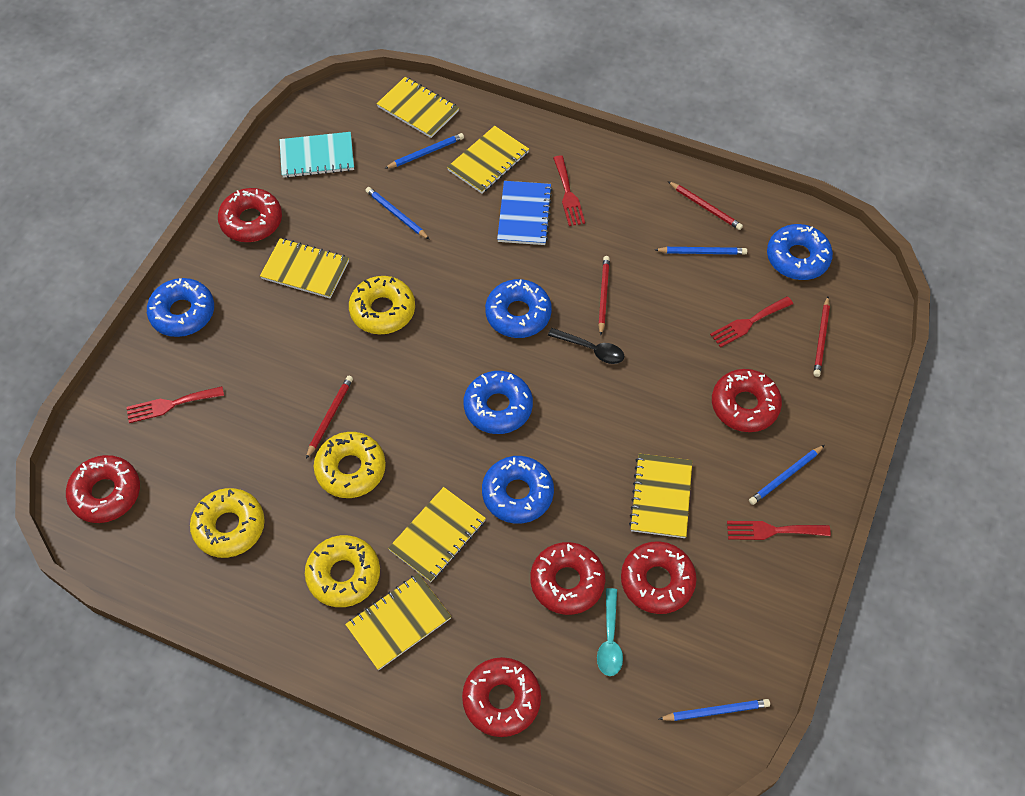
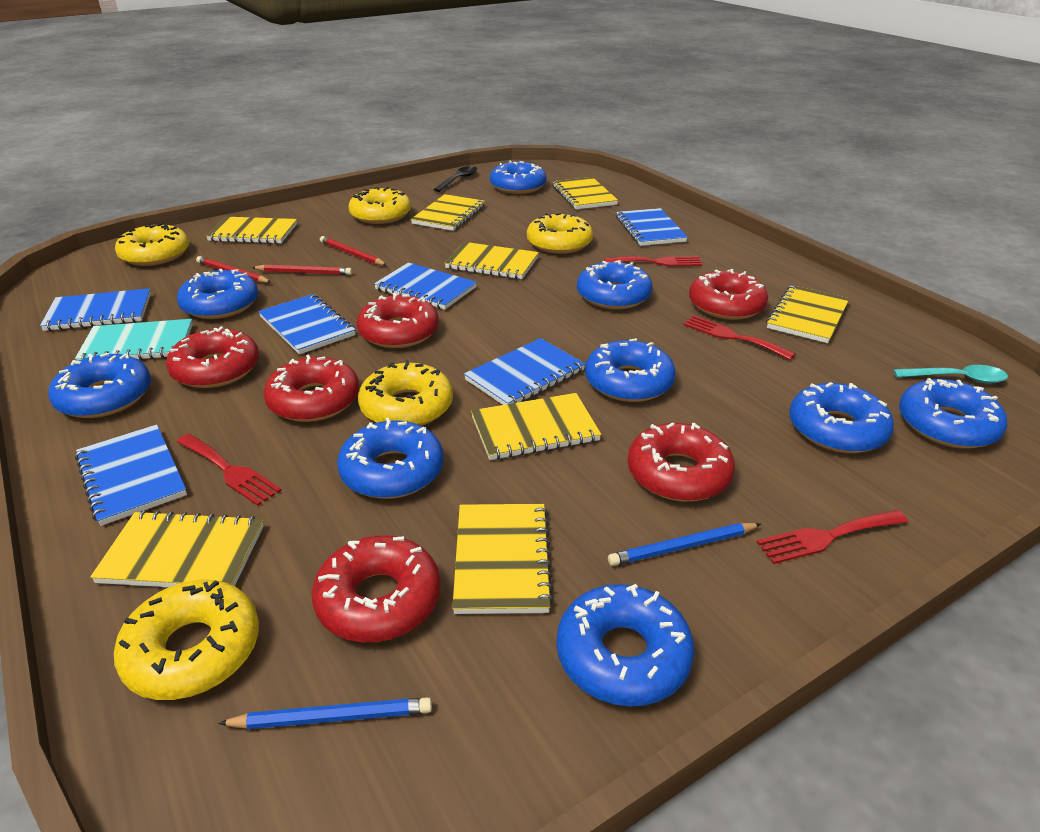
blue donut: 5 -> 9
blue notebook: 1 -> 6
blue pencil: 5 -> 2
red pencil: 4 -> 3
yellow donut: 4 -> 5
yellow notebook: 6 -> 8

